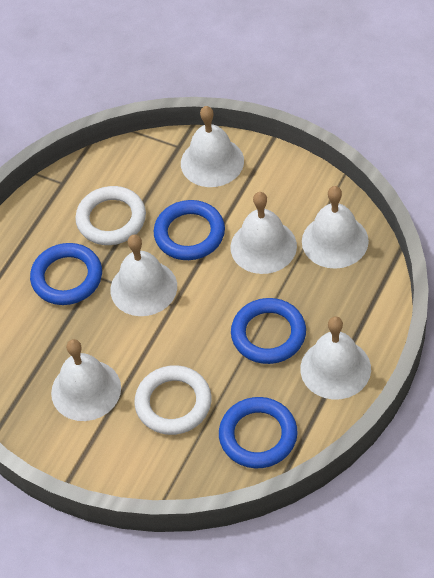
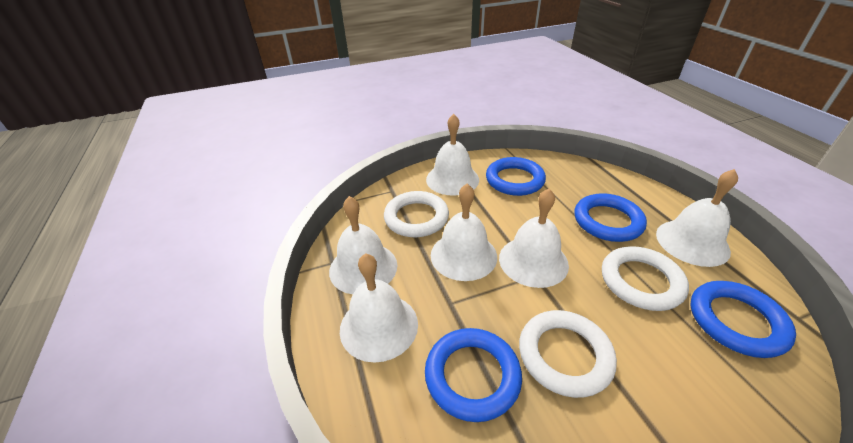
white ring: 2 -> 3

